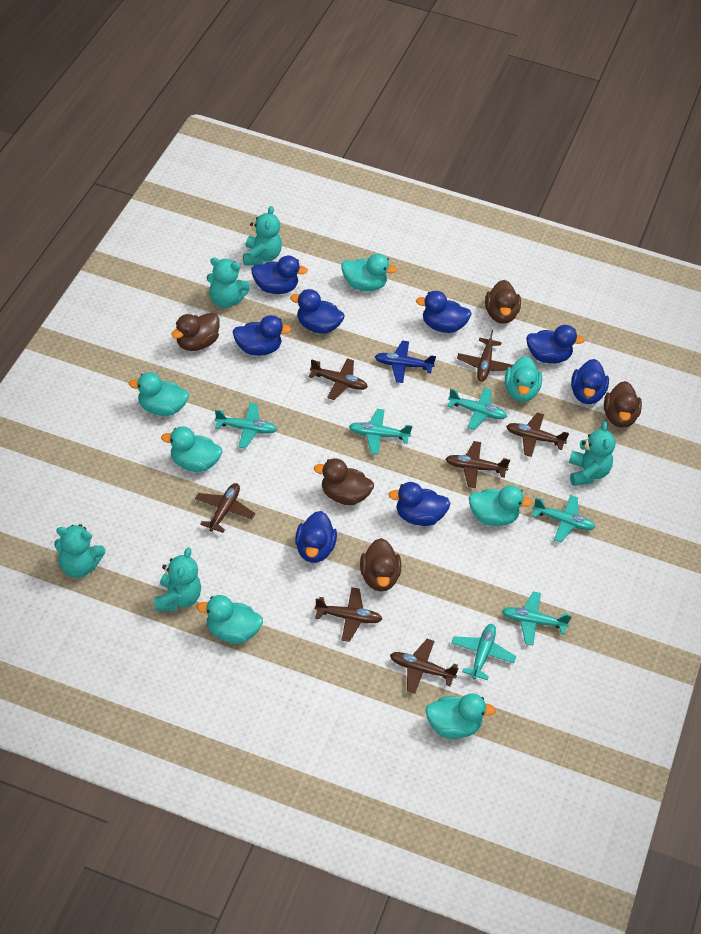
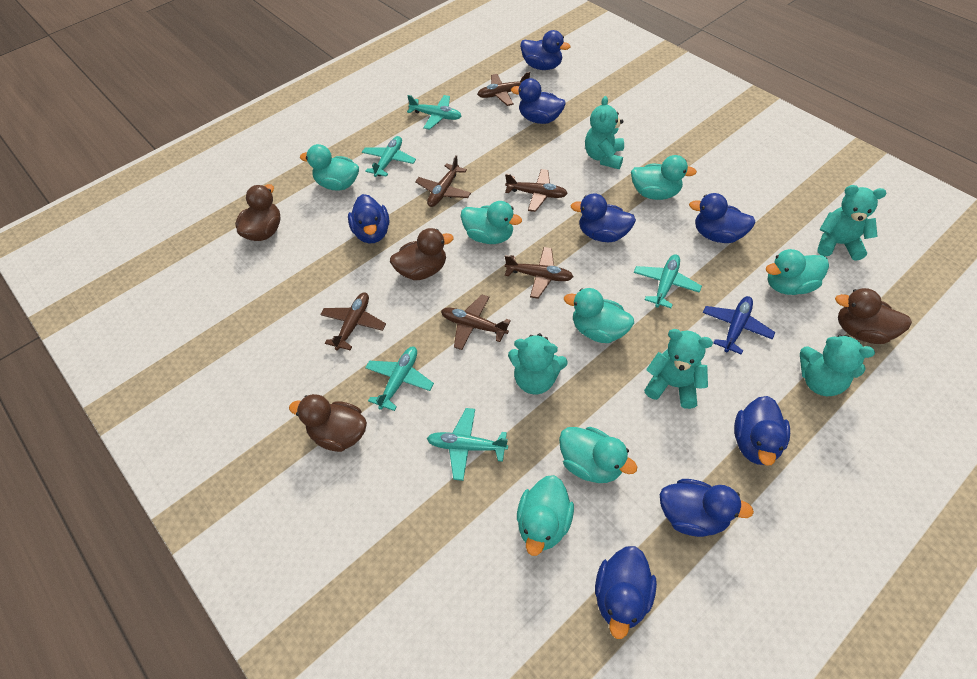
brown duck: 5 -> 4
brown plane: 7 -> 6
turquoise plane: 6 -> 5

